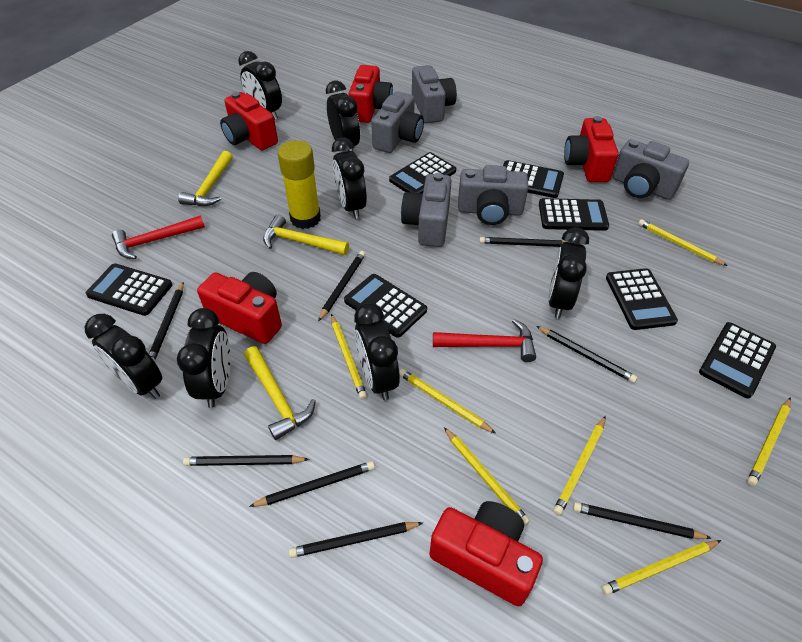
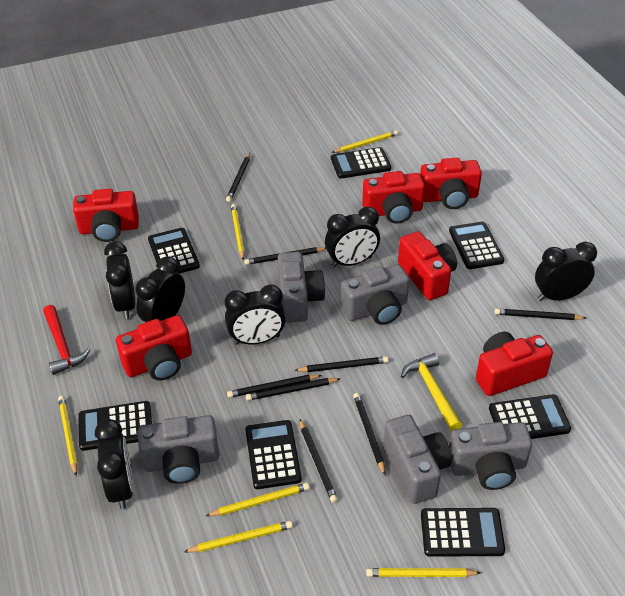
black clock: 7 -> 6
red camera: 5 -> 6
red hammer: 2 -> 1
yellow glue stick: 1 -> 0
yellow hammer: 3 -> 1
yellow pencil: 7 -> 6

